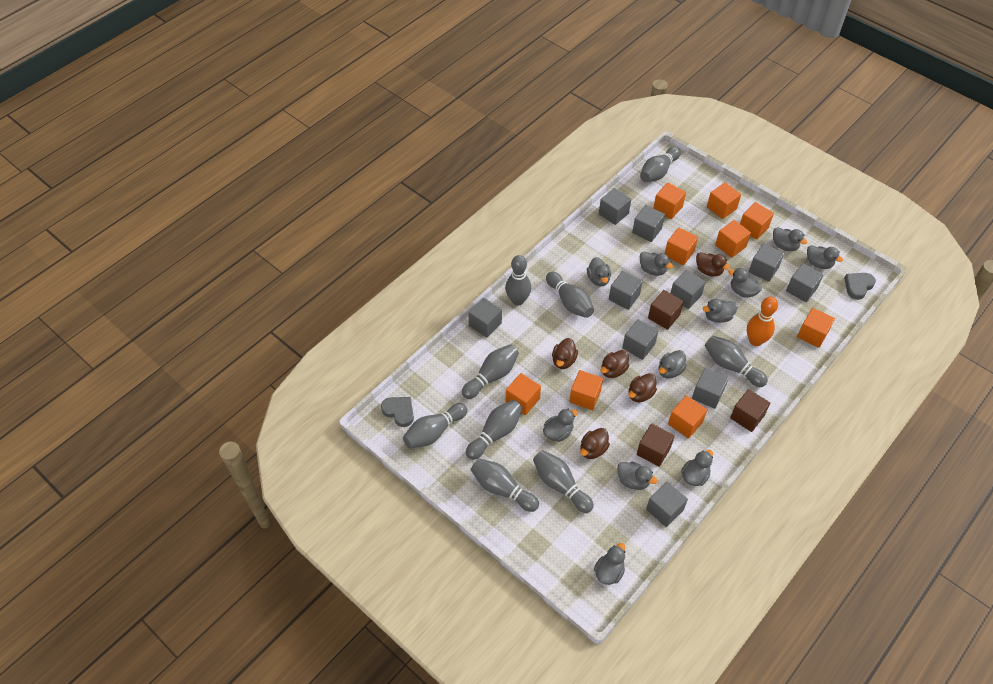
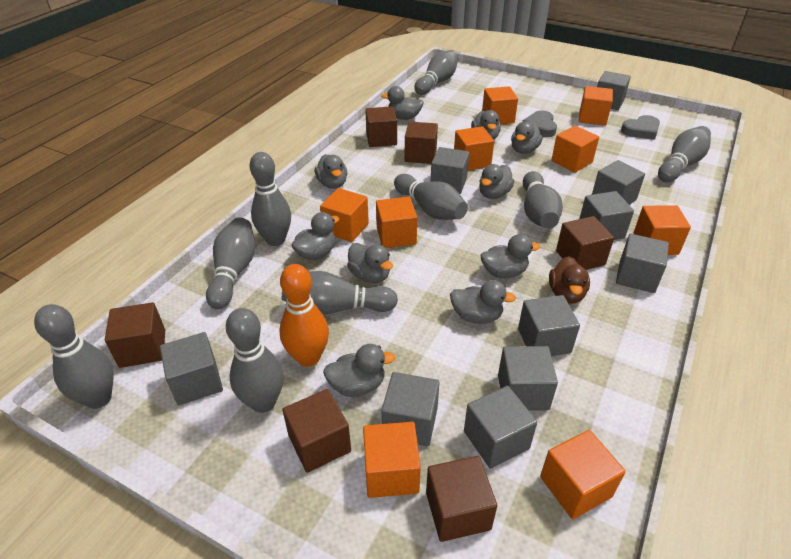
brown cube: 3 -> 6
brown duck: 5 -> 1
grey duck: 11 -> 10

